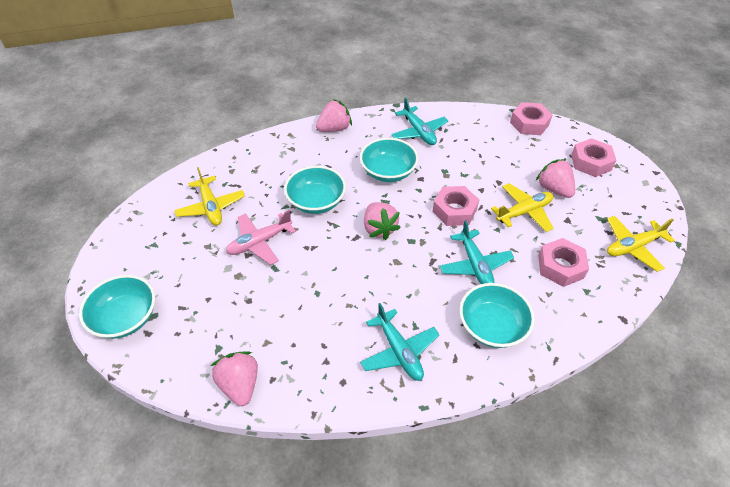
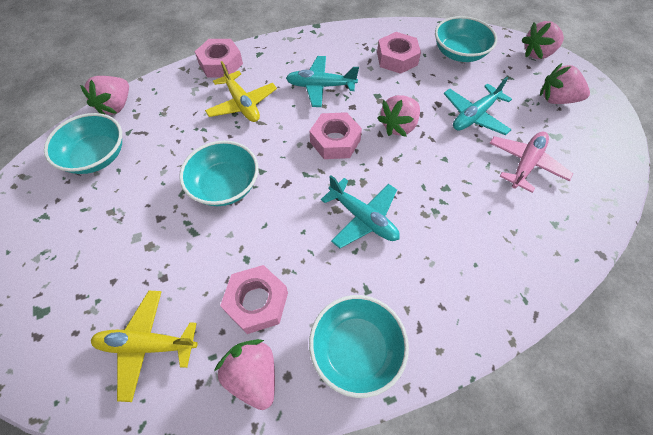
pink strawberry: 4 -> 5
yellow plane: 3 -> 2

